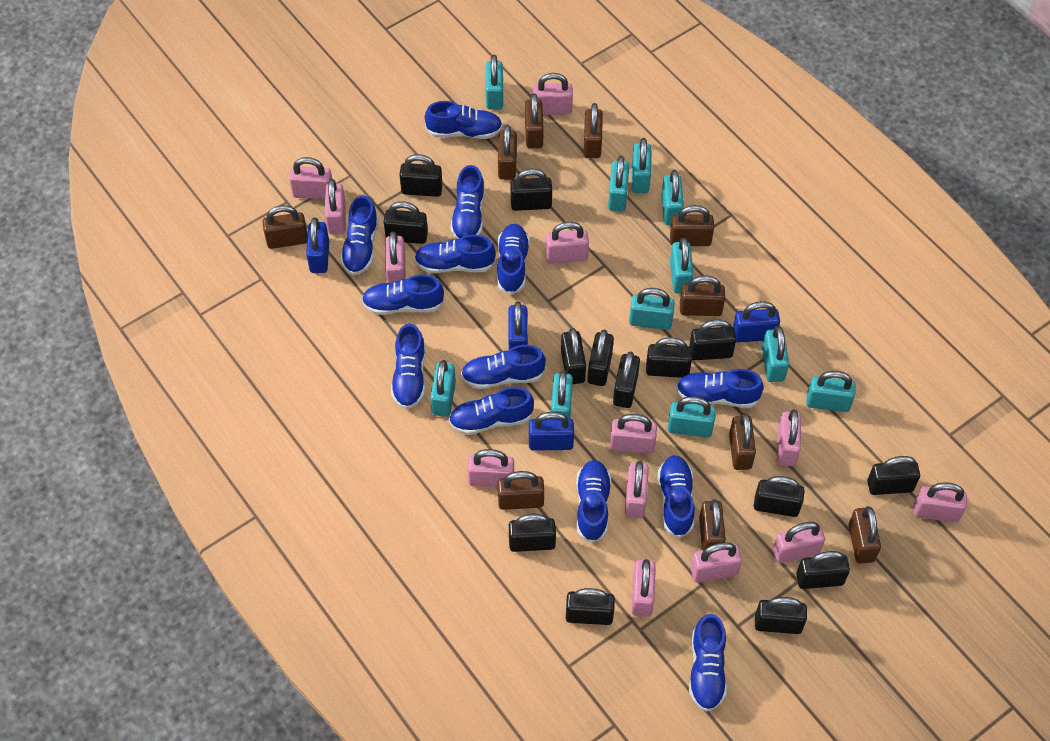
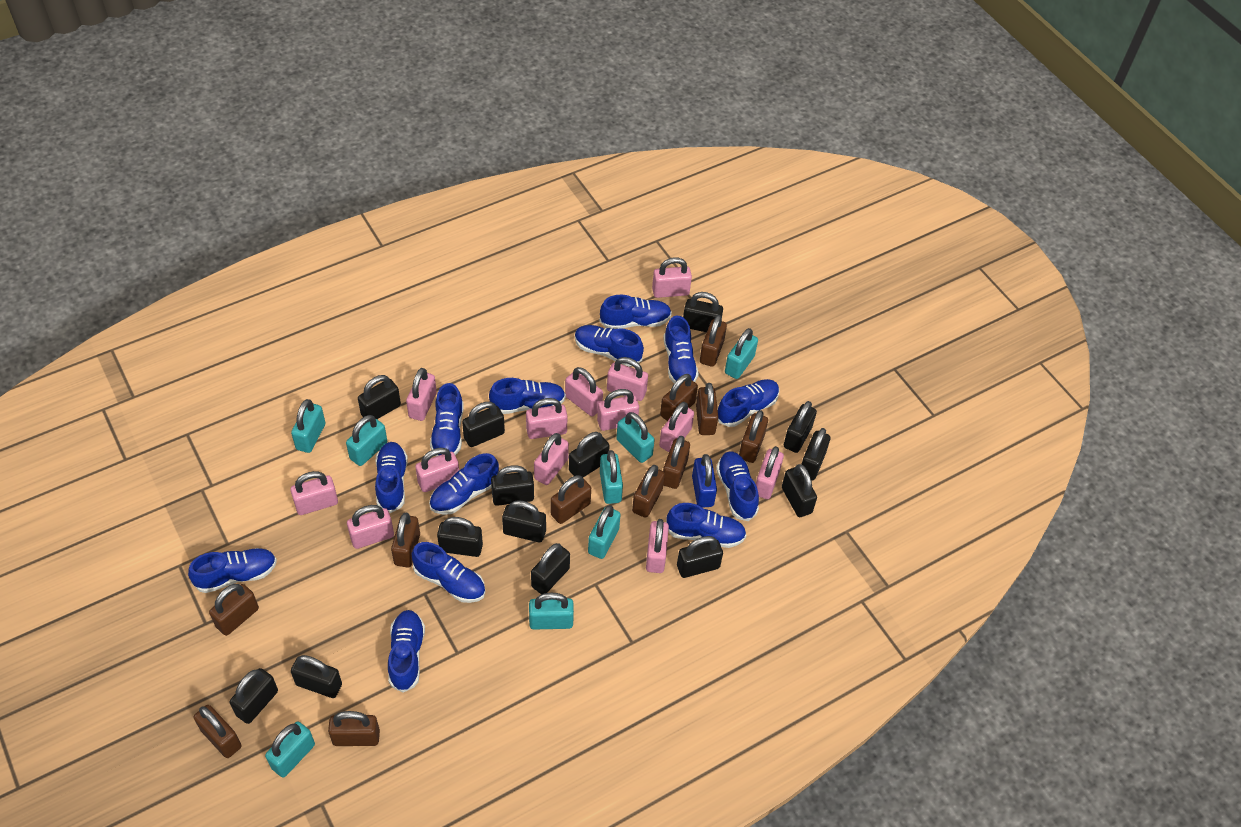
blue padlock: 4 -> 1
brown padlock: 10 -> 11
turquoise padlock: 11 -> 8

